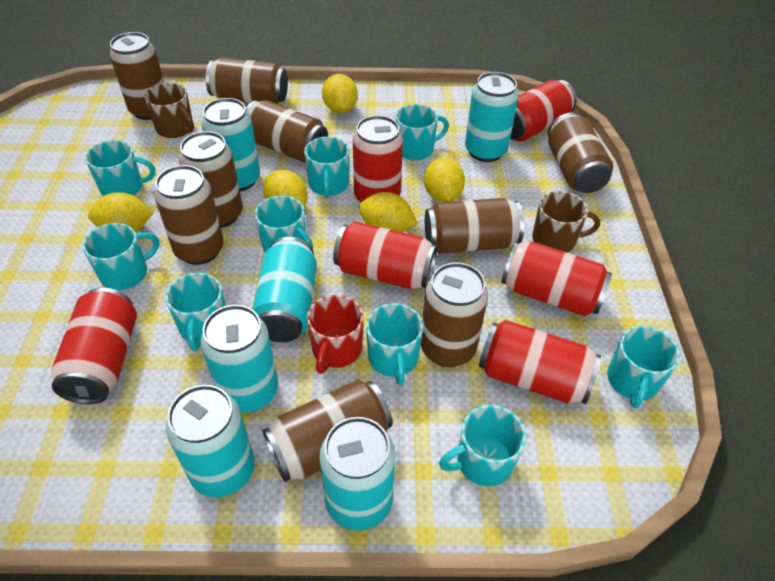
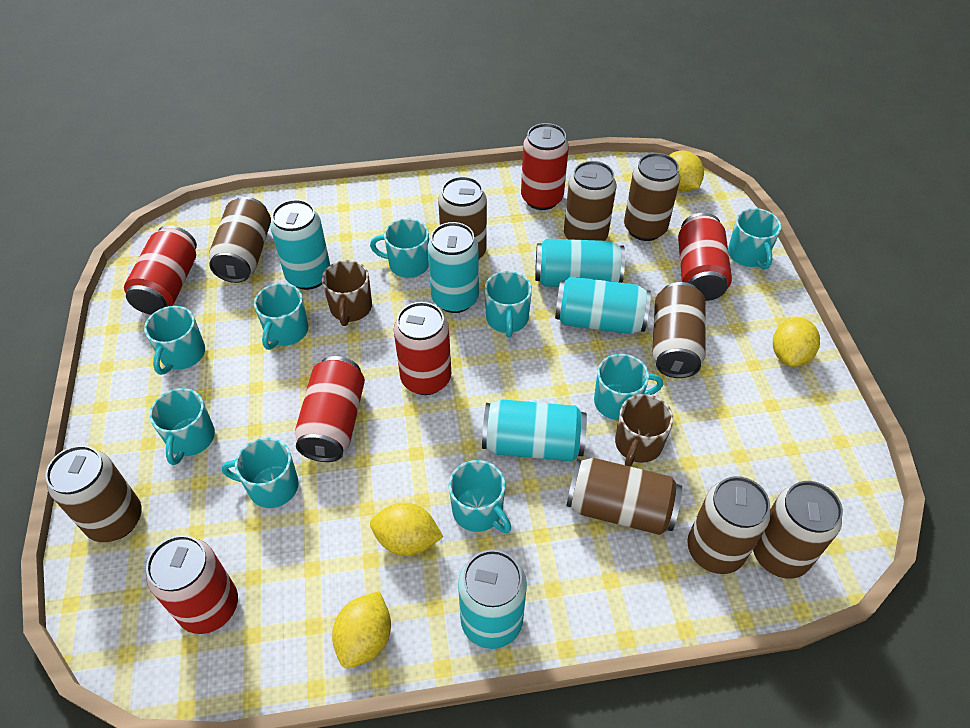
red mug: 1 -> 0
yellow lemon: 5 -> 4

